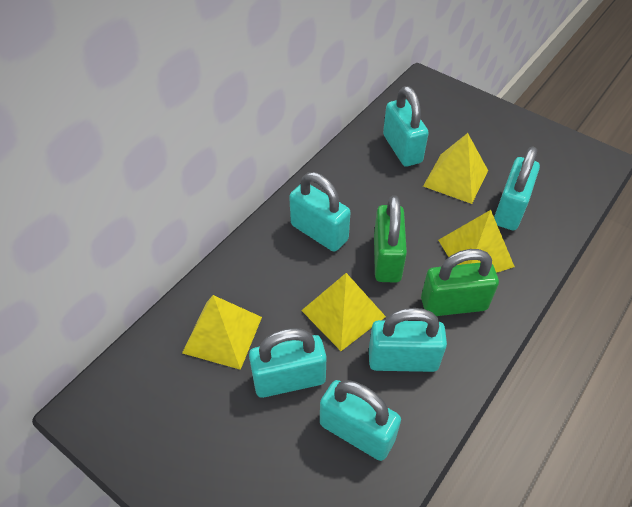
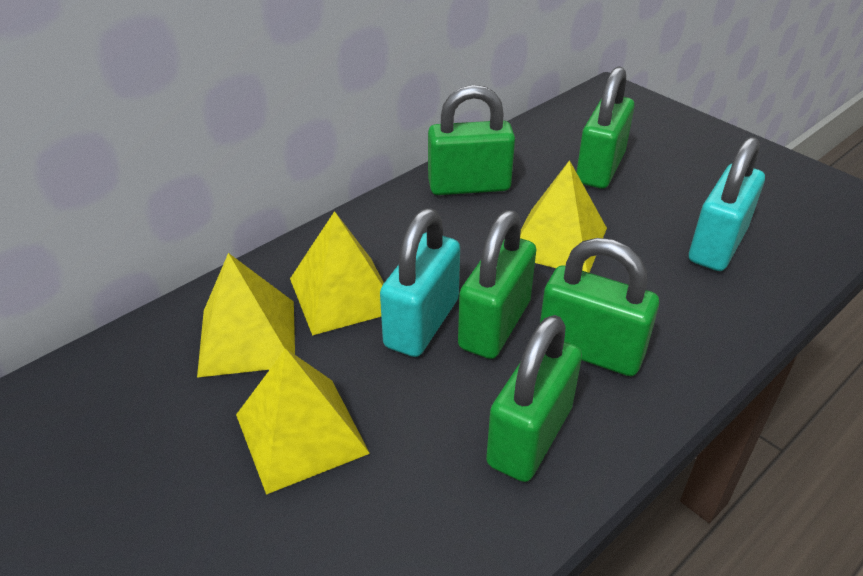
green padlock: 2 -> 5
turquoise padlock: 6 -> 2

